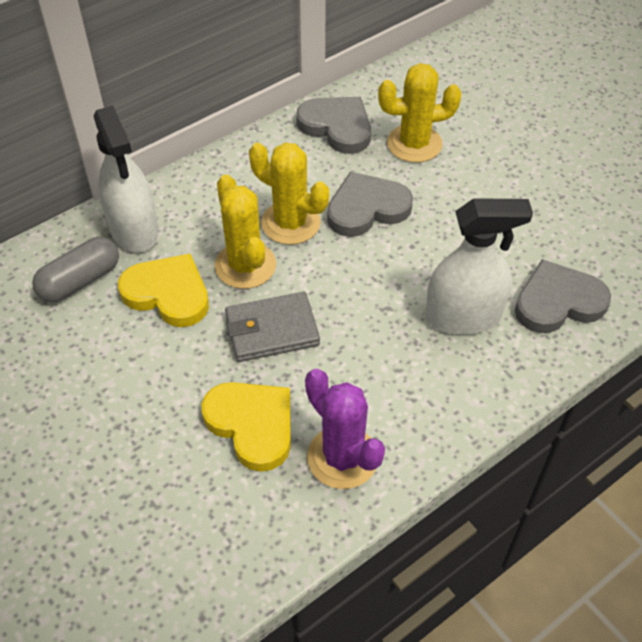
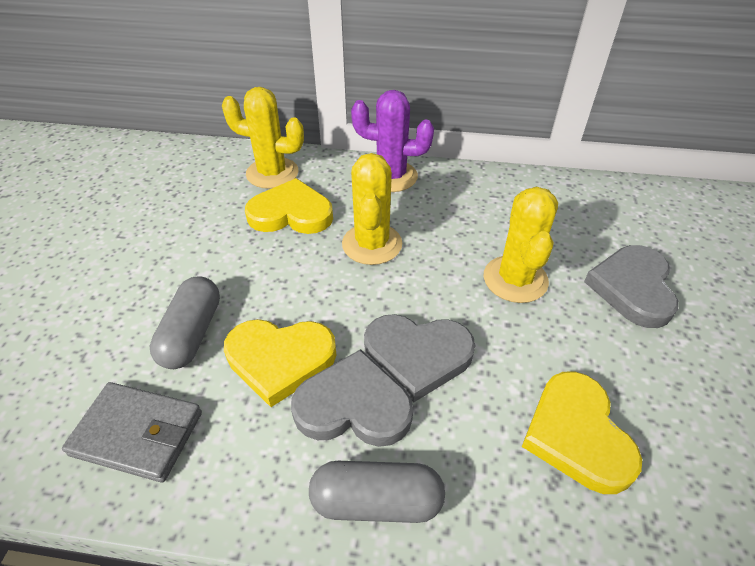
grey capsule: 1 -> 2
white spray bottle: 2 -> 0
yellow heart: 2 -> 3

